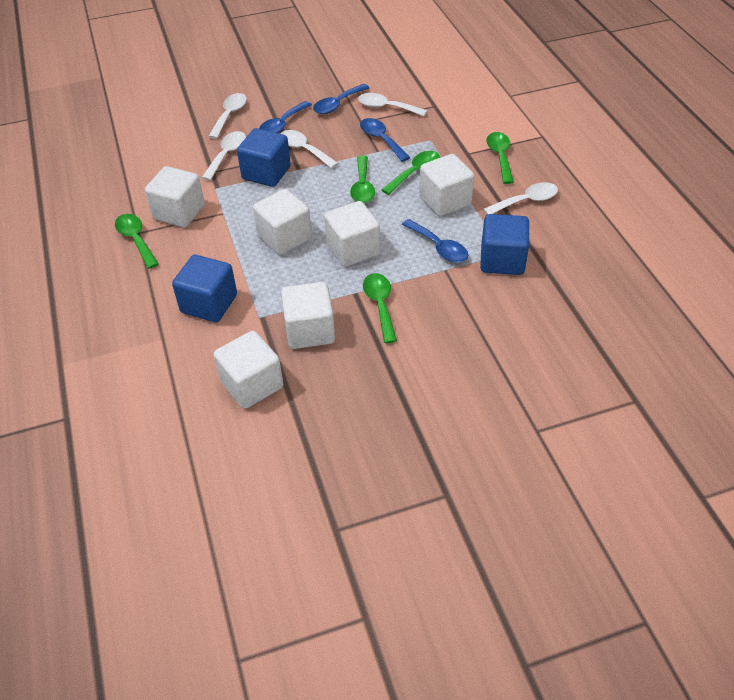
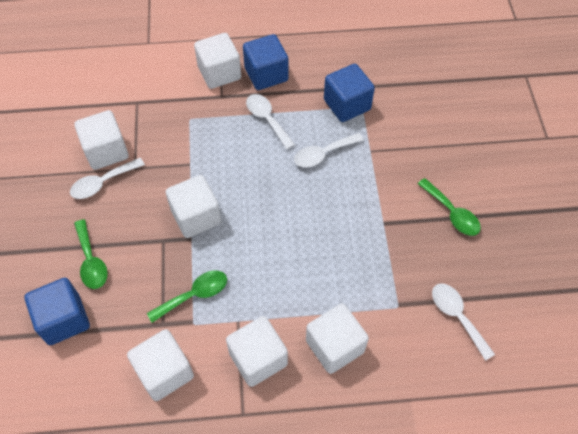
blue spoon: 4 -> 0
green spoon: 5 -> 3
white spoon: 5 -> 4

